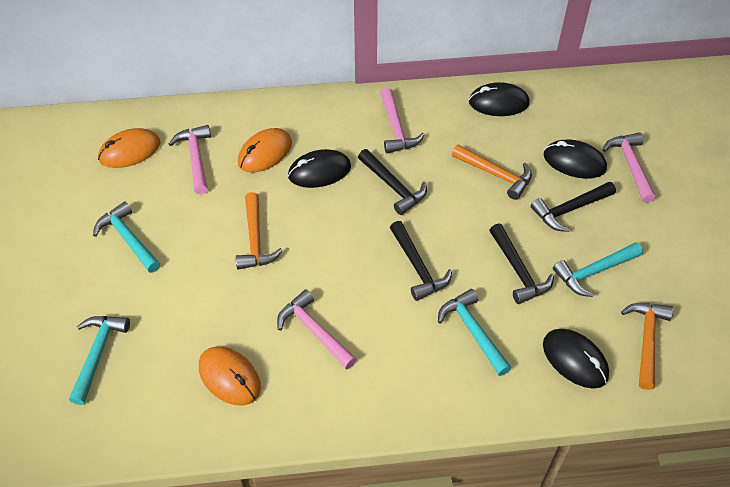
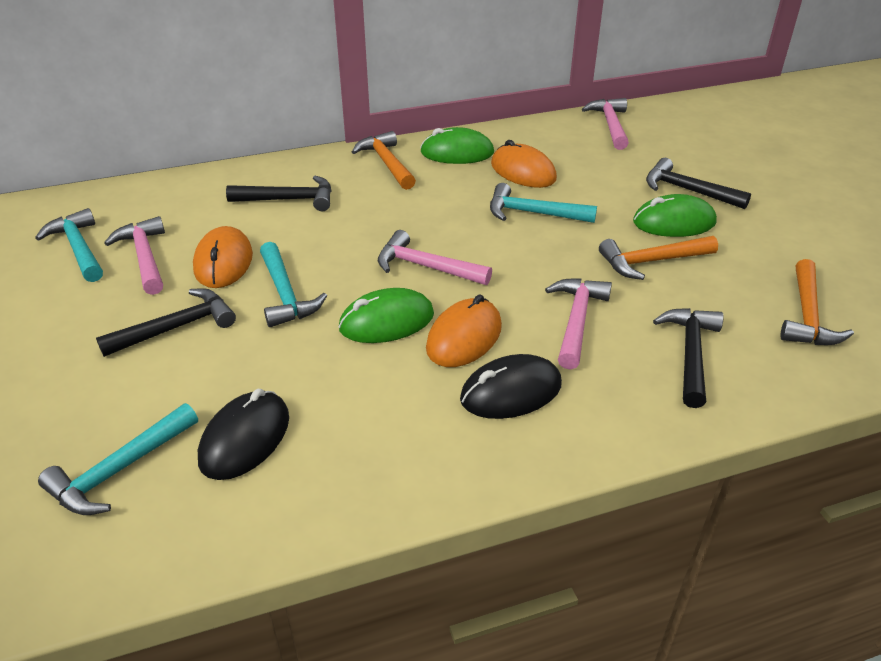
black mouse: 4 -> 2
green mouse: 0 -> 3

